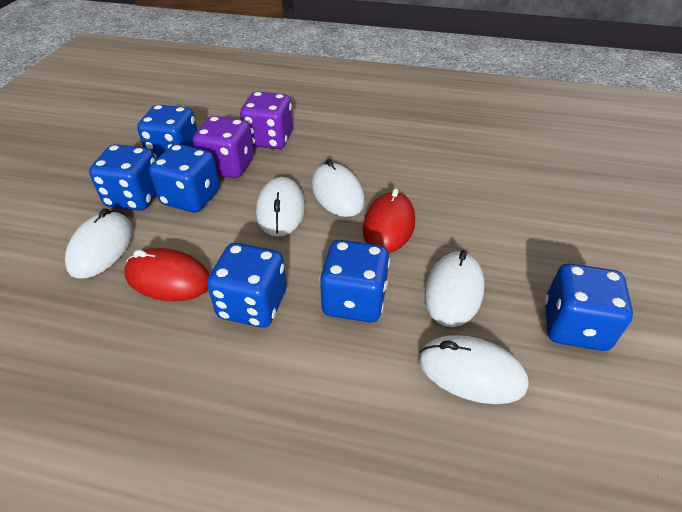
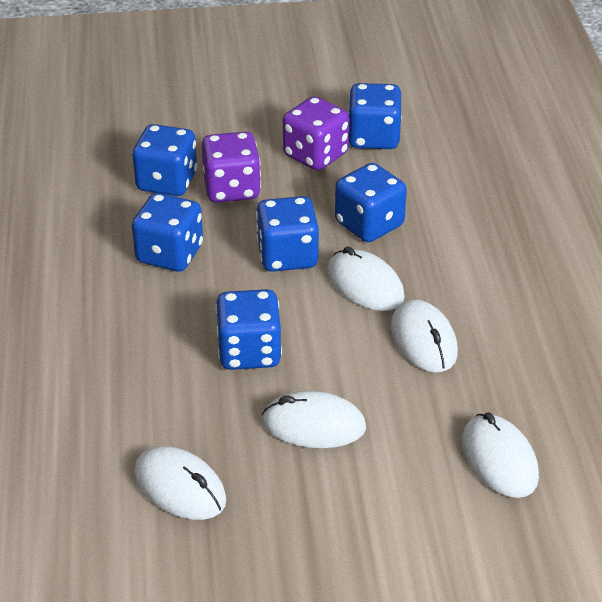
red mouse: 2 -> 0

